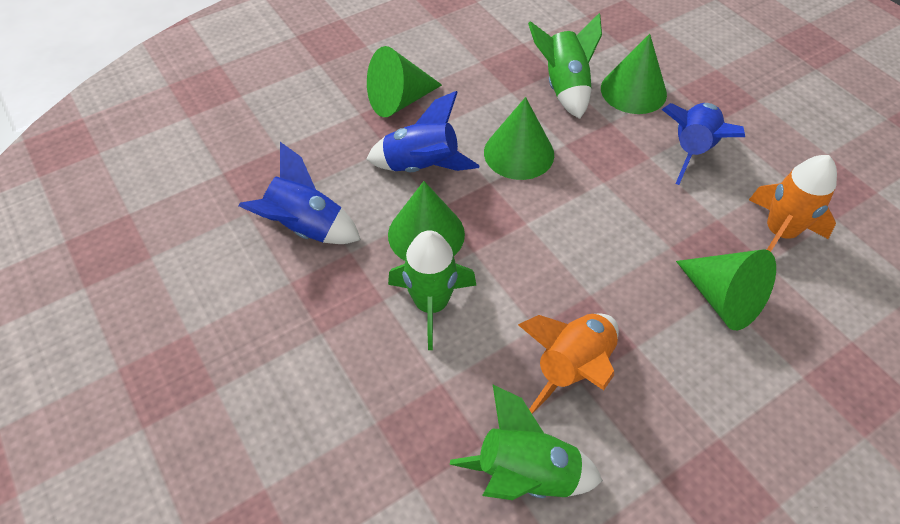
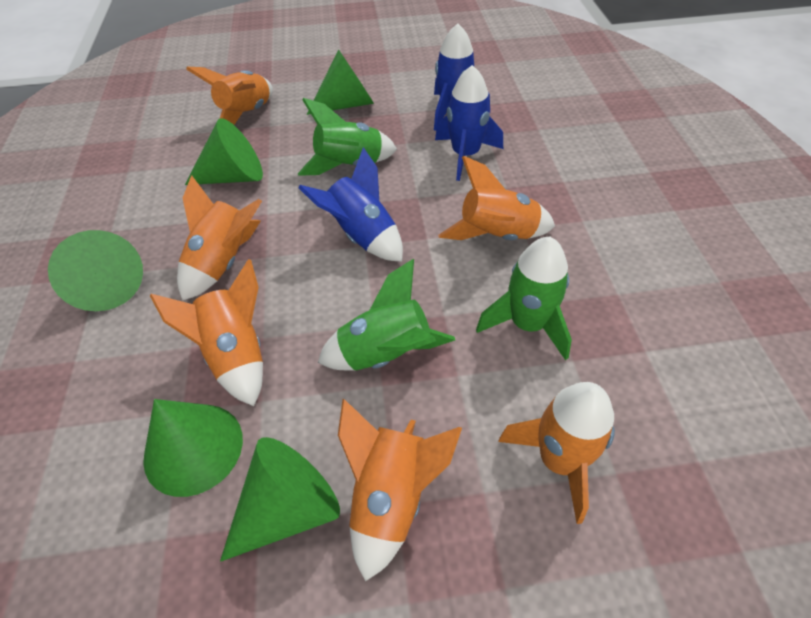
orange rocket: 2 -> 6

